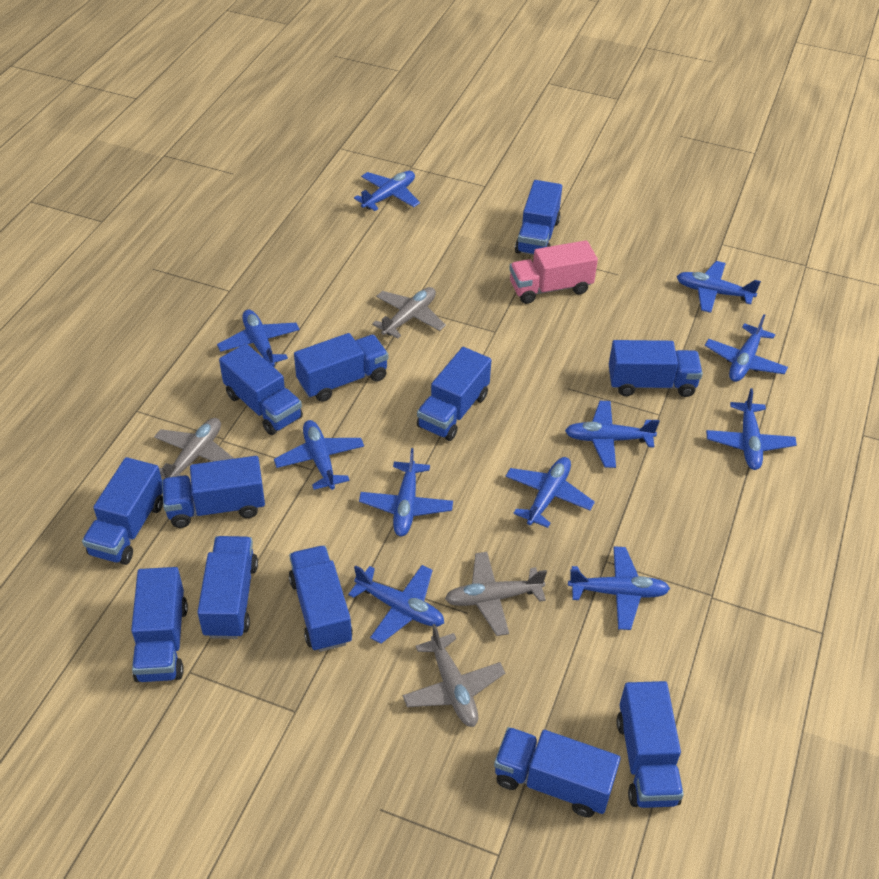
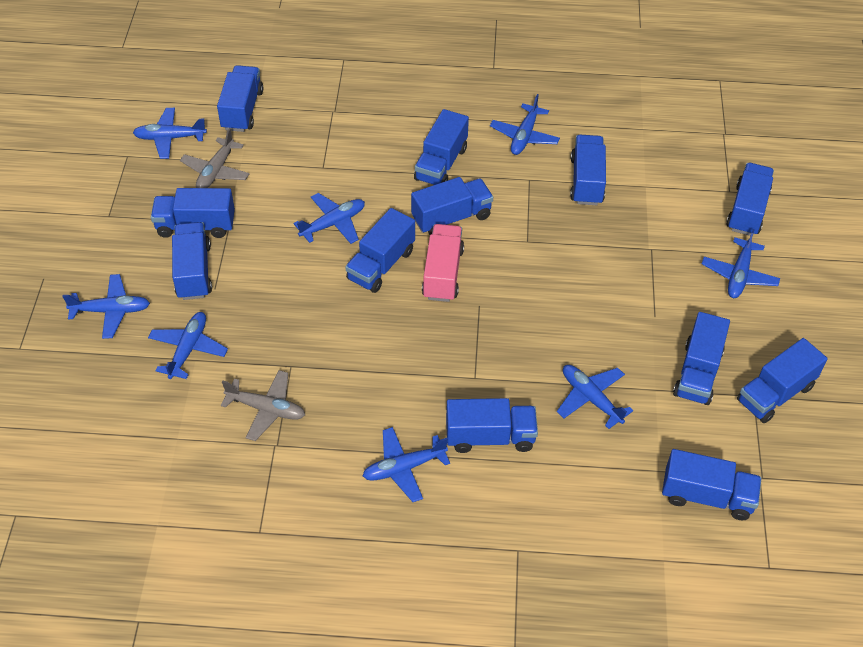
blue plane: 11 -> 8
grey plane: 4 -> 2

